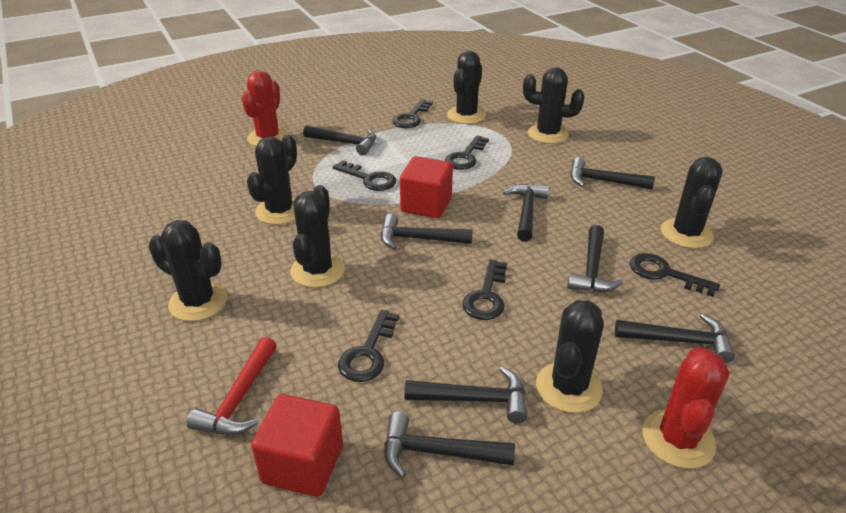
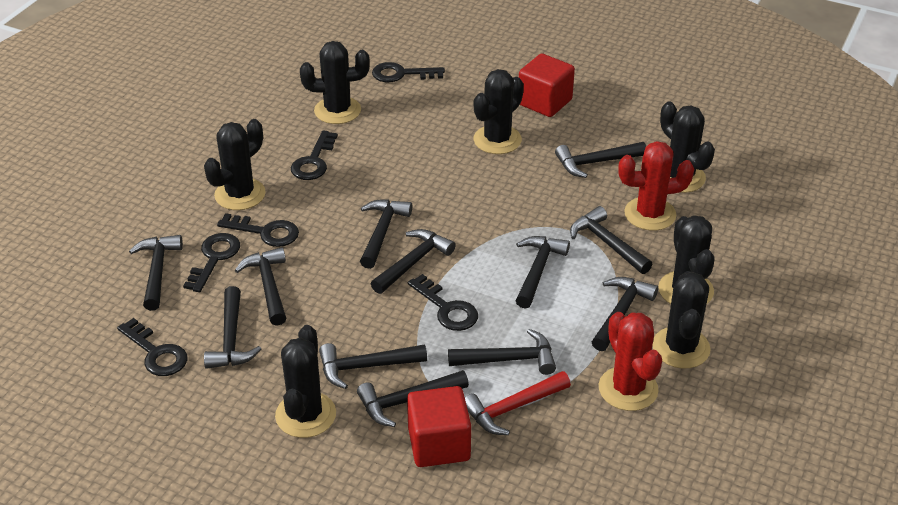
black hammer: 8 -> 12

